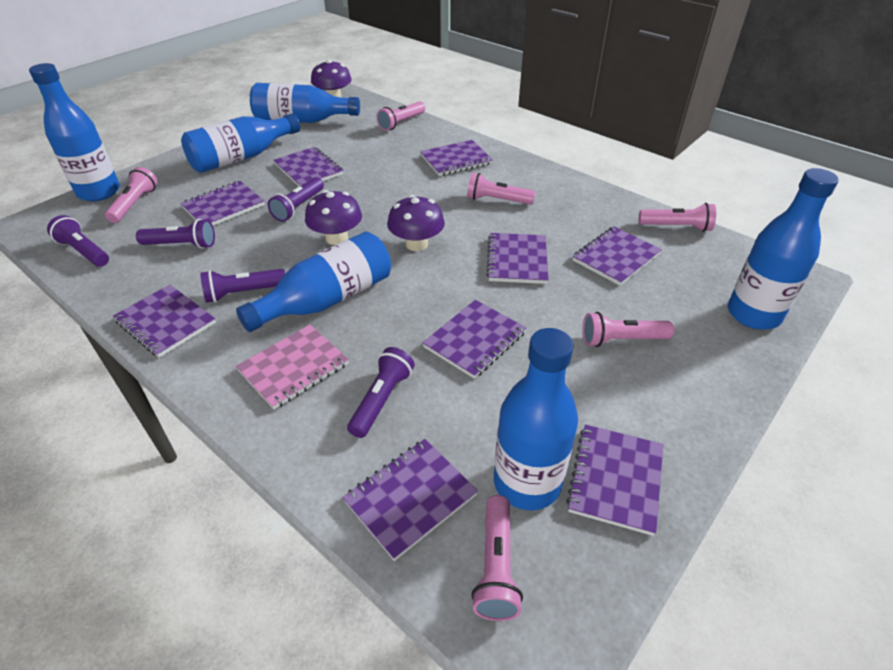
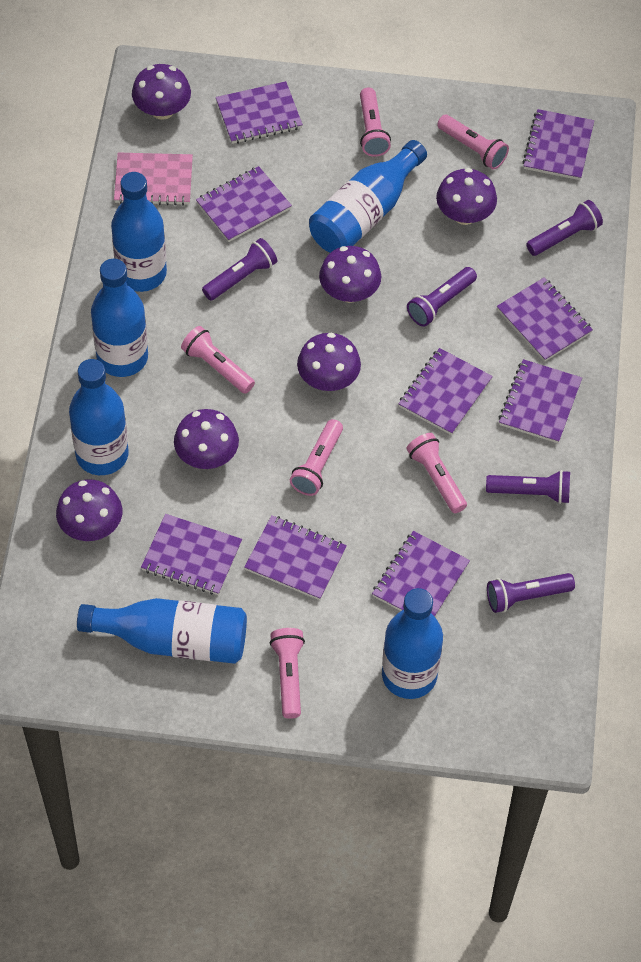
purple mushroom: 3 -> 6

